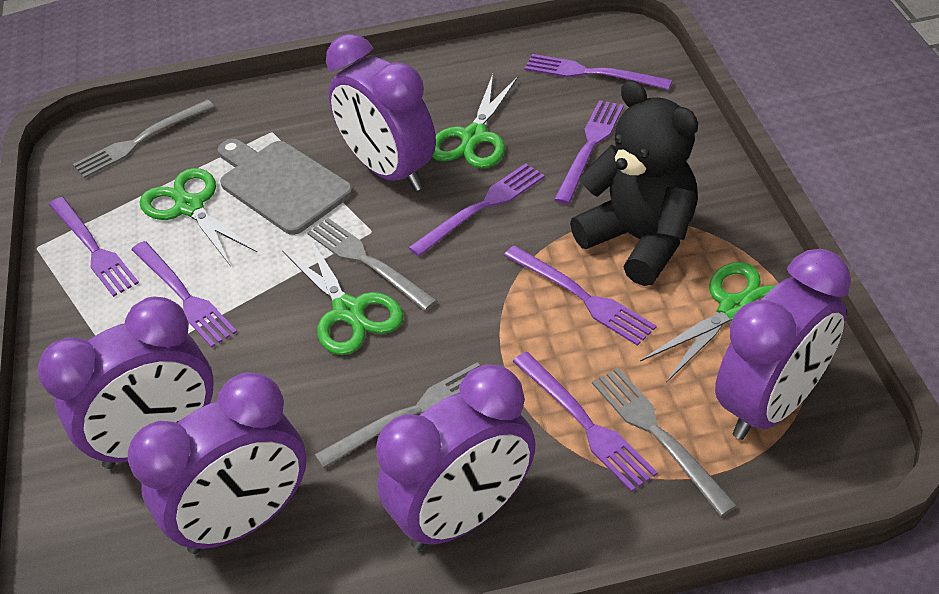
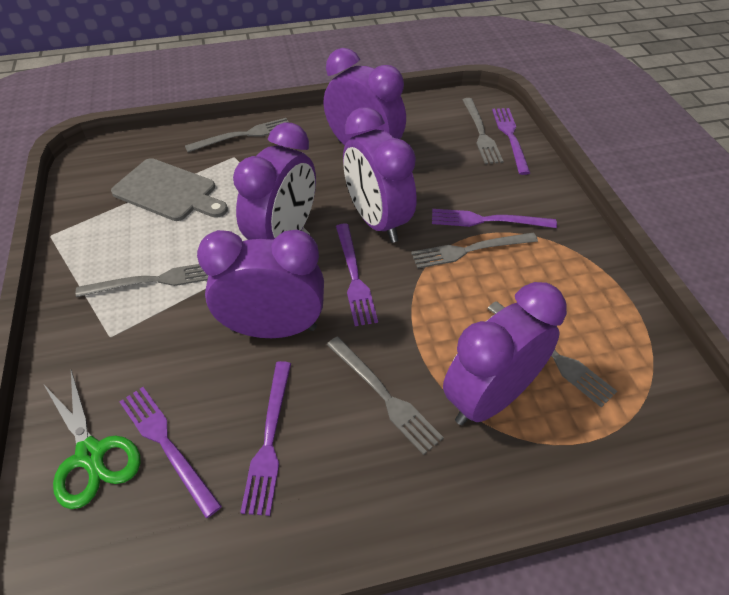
black teddy bear: 1 -> 0
green scissors: 4 -> 1
grey fork: 4 -> 6
purple fork: 7 -> 5

